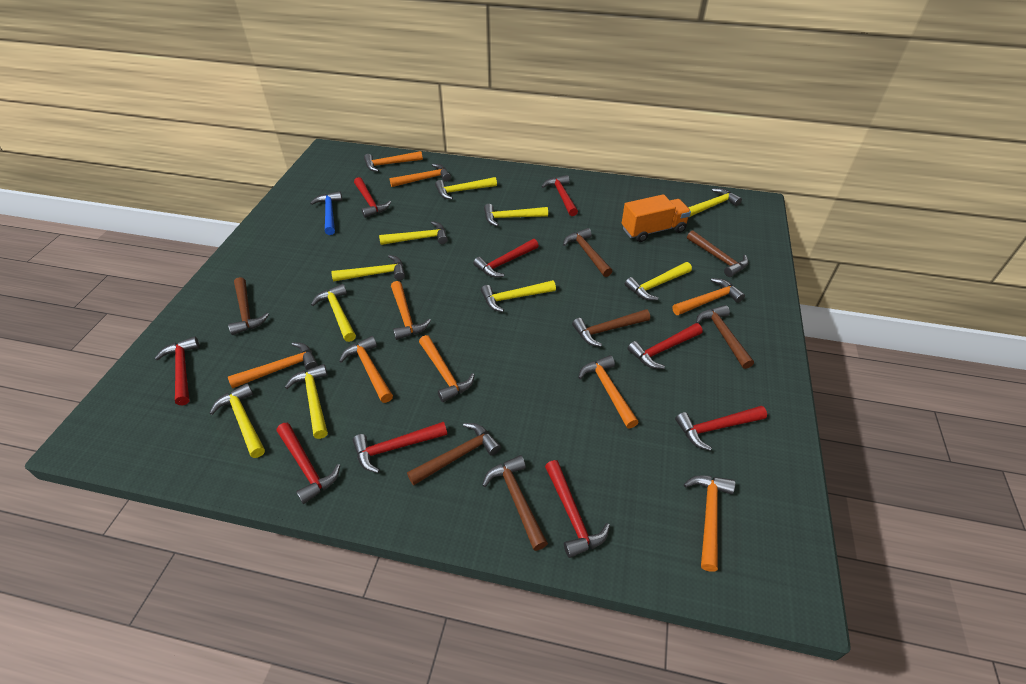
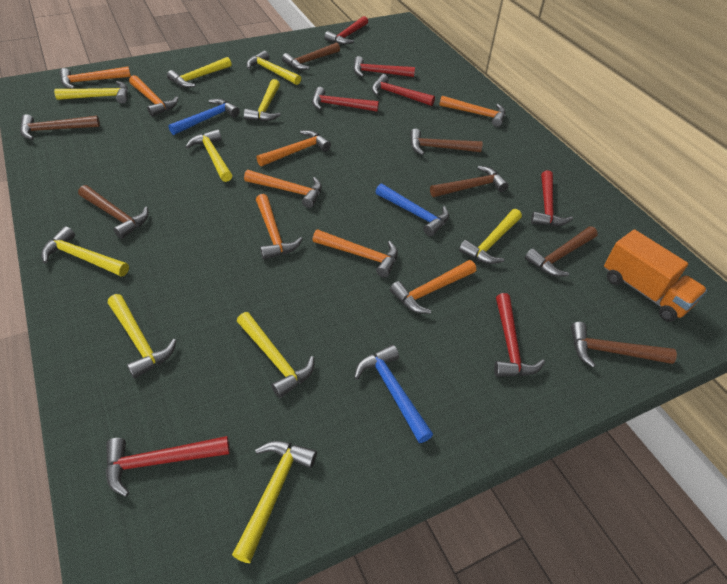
blue hammer: 1 -> 3
orange hammer: 9 -> 8
red hammer: 9 -> 7

